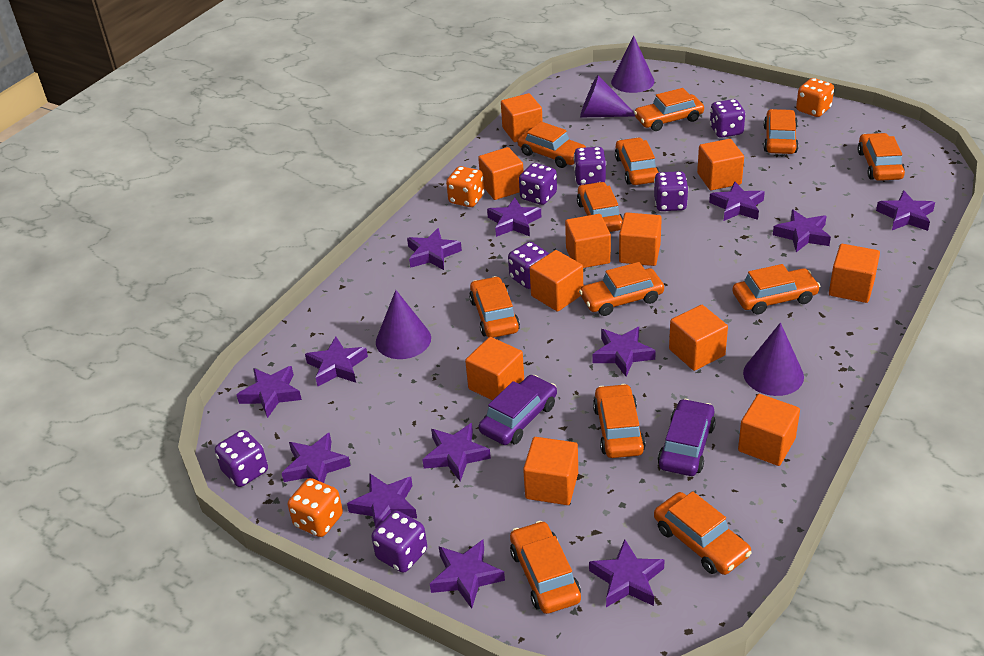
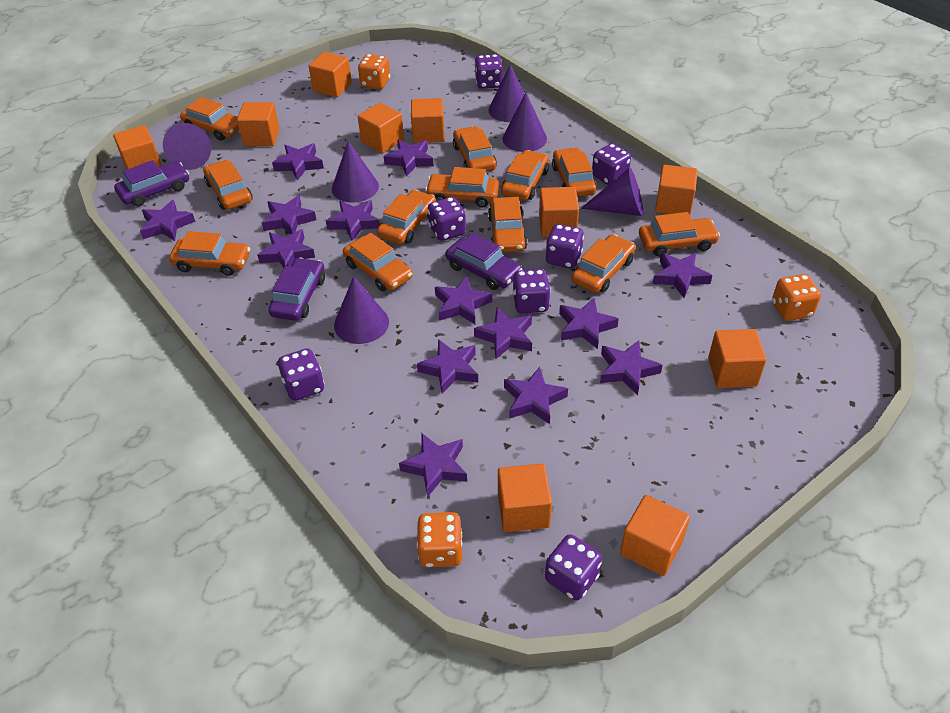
orange cube: 11 -> 10
purple car: 2 -> 3
purple cone: 4 -> 6
purple star: 13 -> 14

